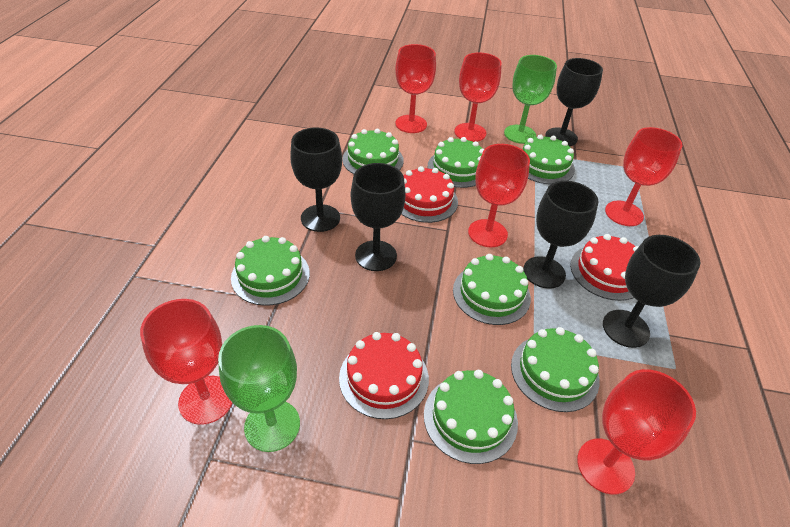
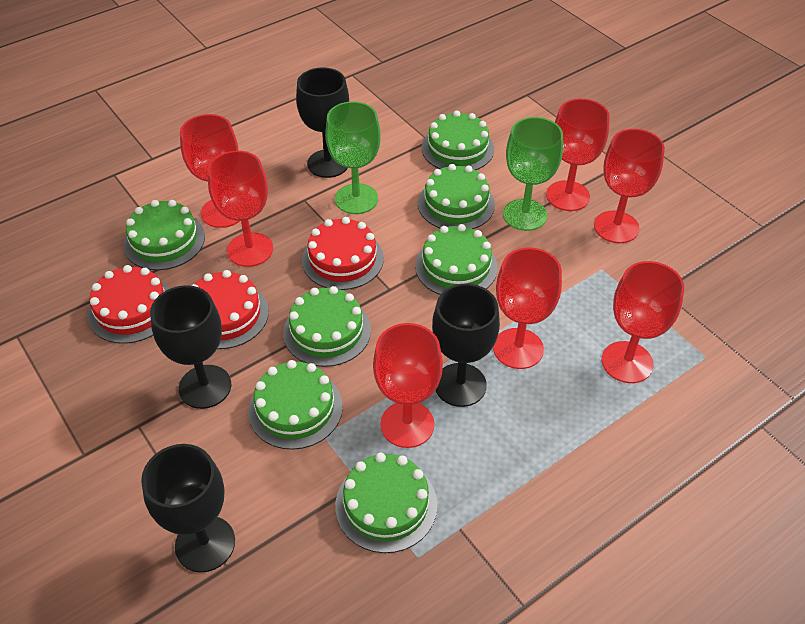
black goblet: 5 -> 4
red goblet: 6 -> 7

